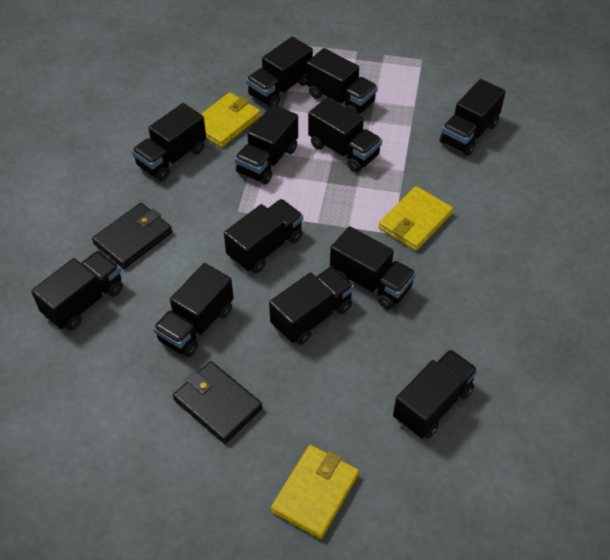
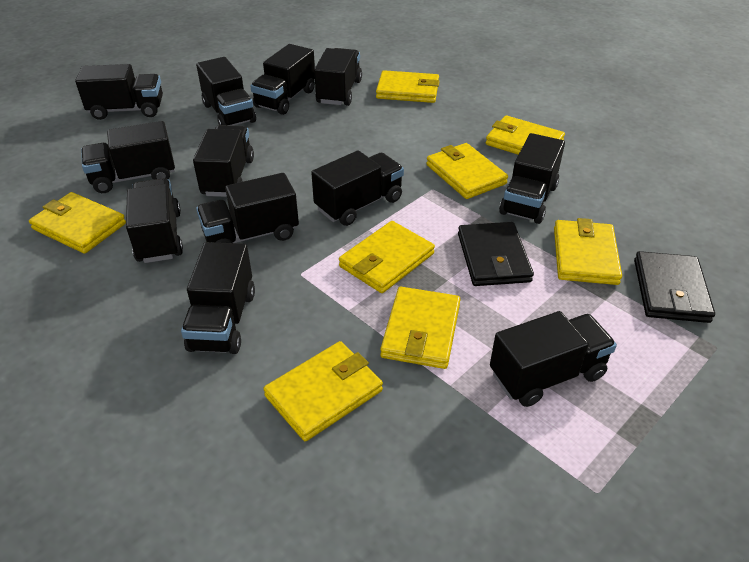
yellow wallet: 3 -> 8

